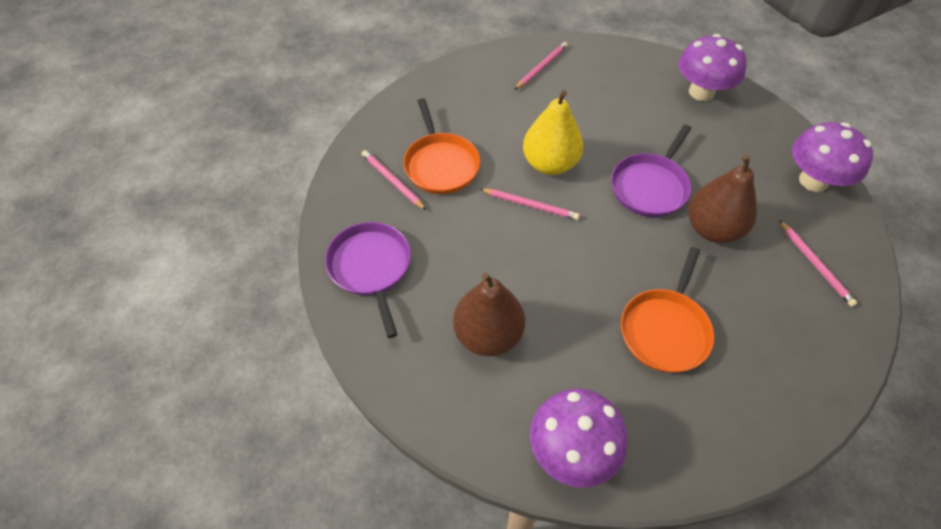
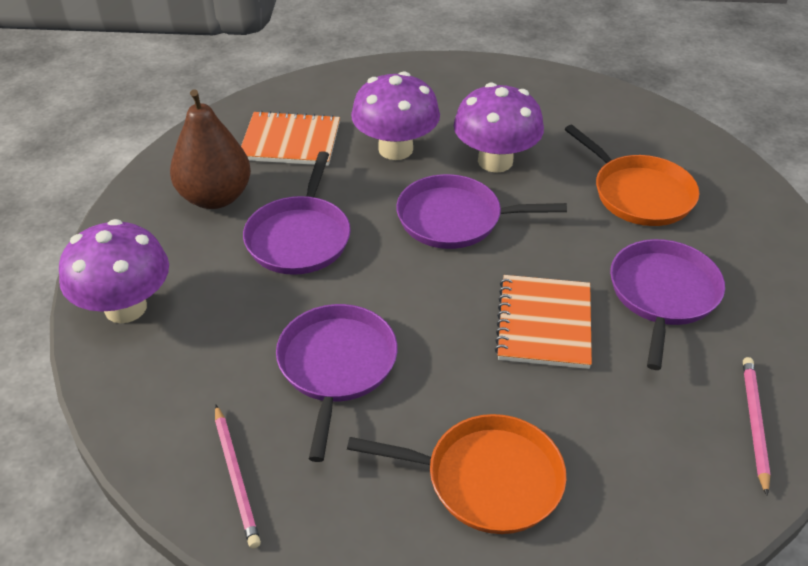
brown pear: 2 -> 1
orange notebook: 0 -> 2
pink pencil: 4 -> 2
purple pan: 2 -> 4
yellow pear: 1 -> 0

